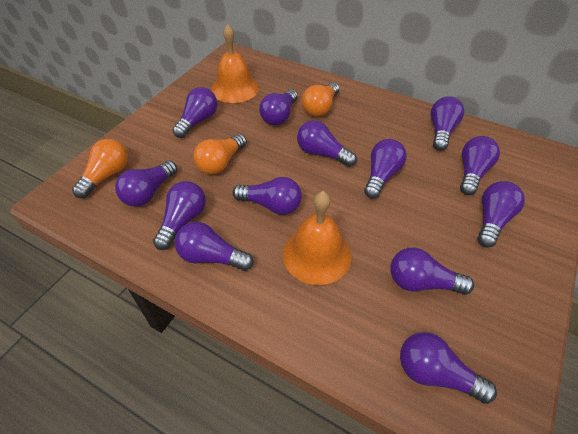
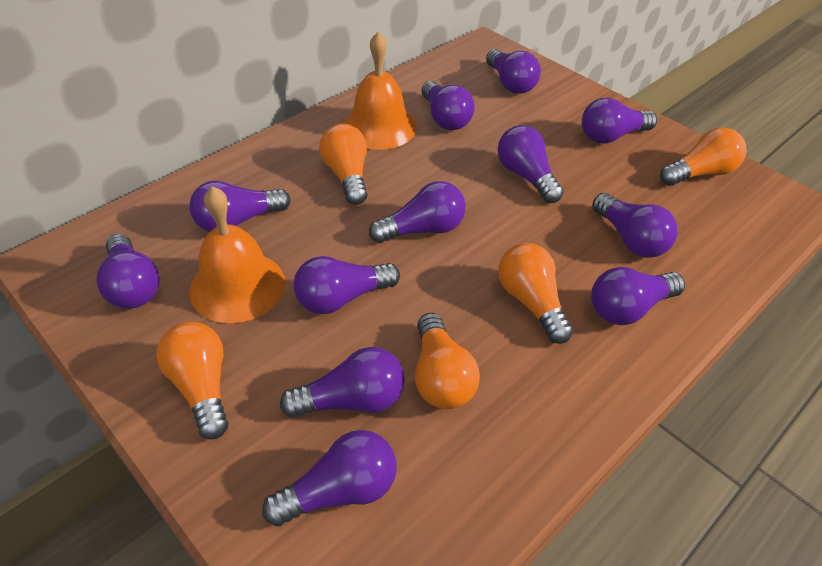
orange light bulb: 3 -> 5
purple light bulb: 13 -> 12

